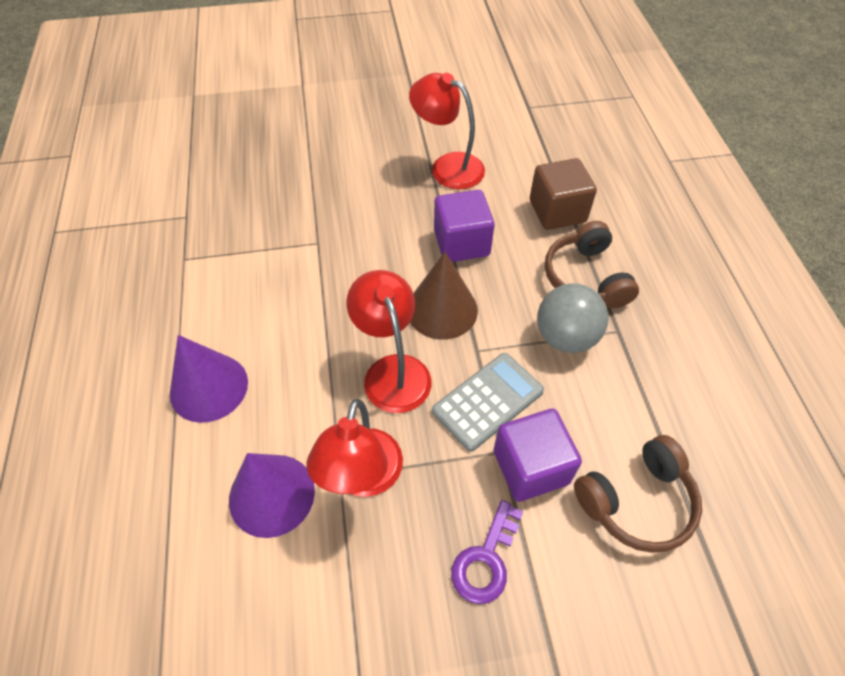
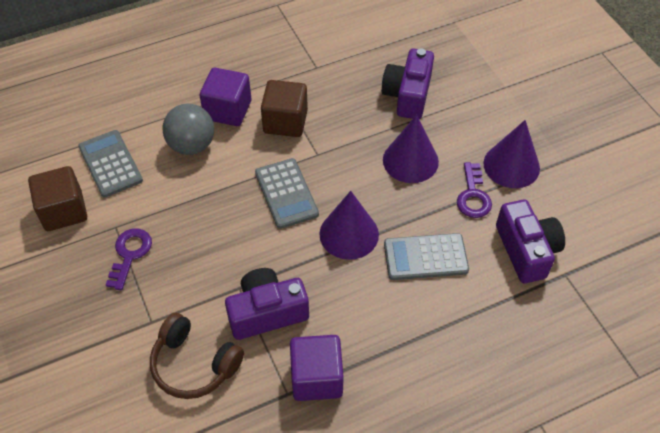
brown cone: 1 -> 0
brown cube: 1 -> 2
brown headphones: 2 -> 1
grey calculator: 1 -> 3
purple camera: 0 -> 3
purple cone: 2 -> 3
purple key: 1 -> 2
red lamp: 3 -> 0

